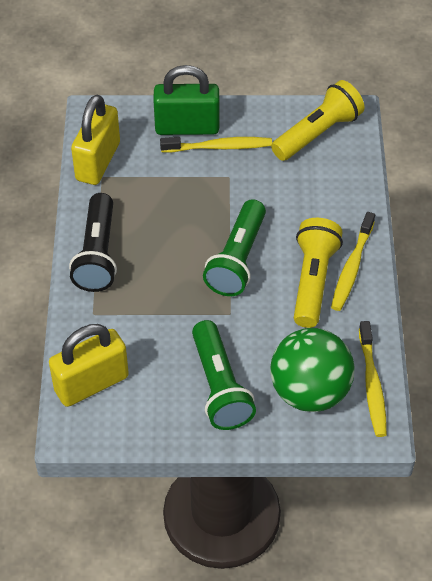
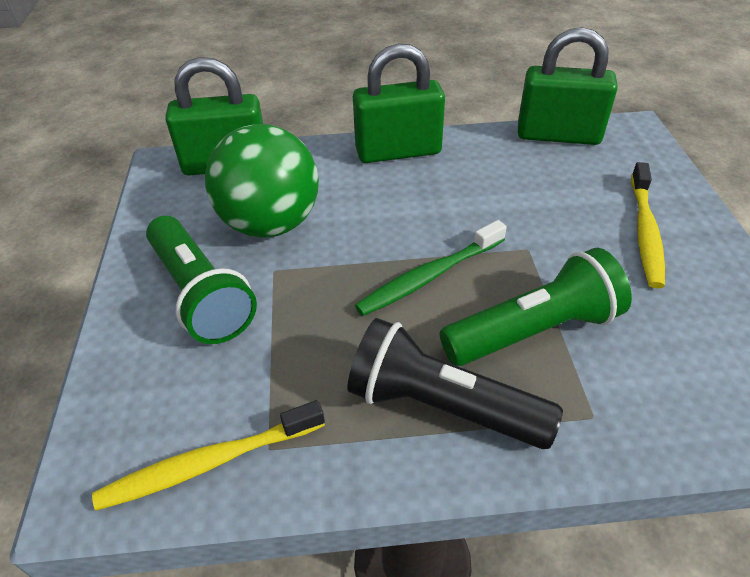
green padlock: 1 -> 3
green toothbrush: 0 -> 1
yellow flashlight: 2 -> 0
yellow padlock: 2 -> 0
yellow toothbrush: 3 -> 2

